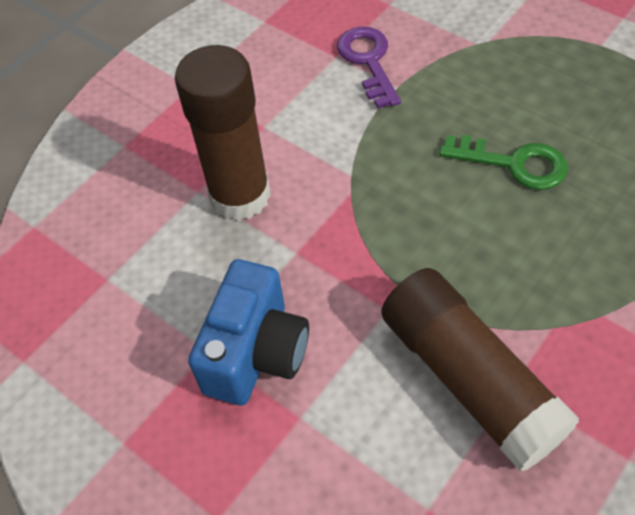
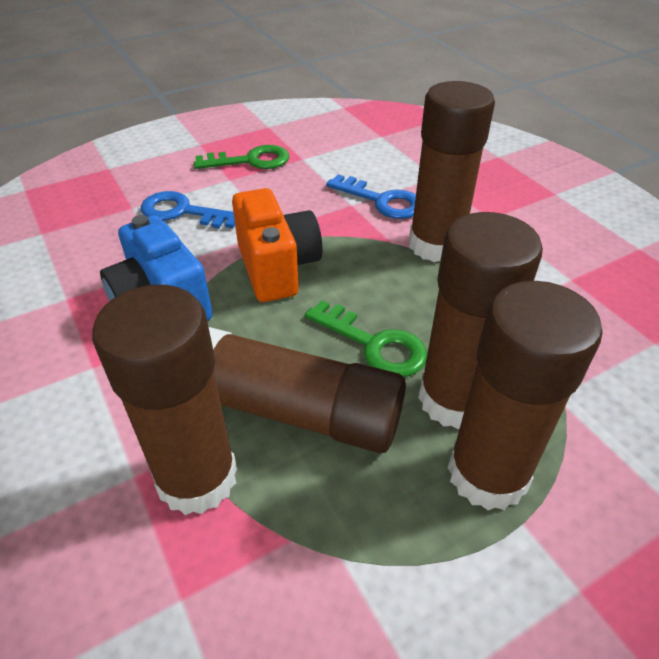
blue key: 0 -> 2
brown glue stick: 2 -> 5
green key: 1 -> 2
orange camera: 0 -> 1
purple key: 1 -> 0

